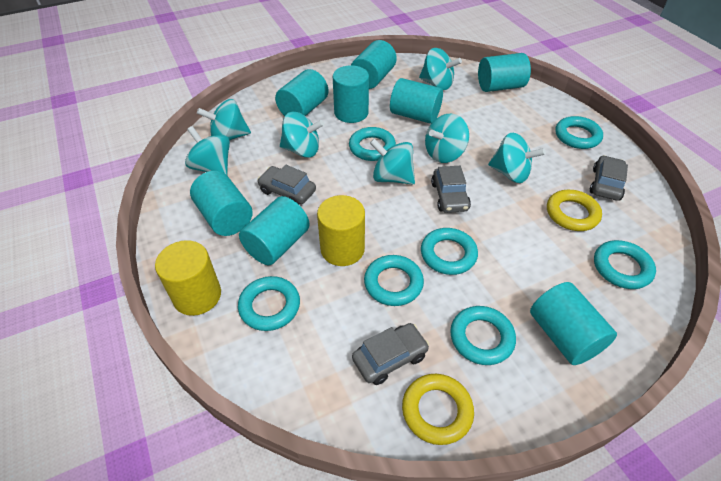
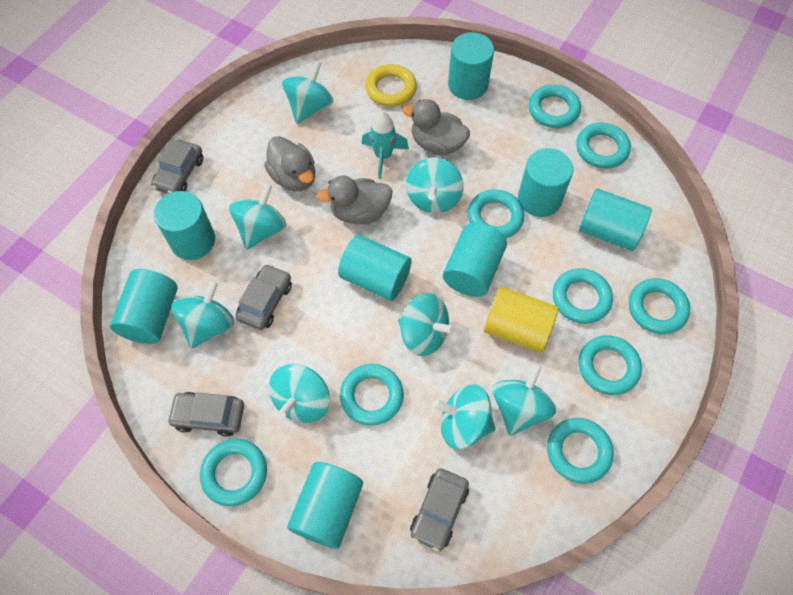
grey duck: 0 -> 3
turquoise ring: 7 -> 9
turquoise rocket: 0 -> 1
turquoise spinning top: 7 -> 8
yellow cylinder: 2 -> 1
yellow ring: 2 -> 1

